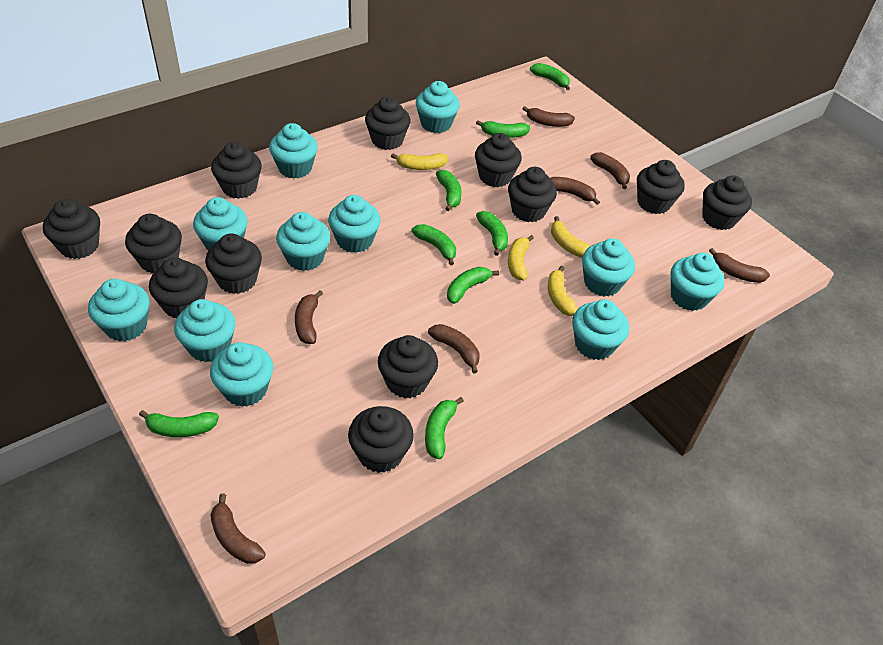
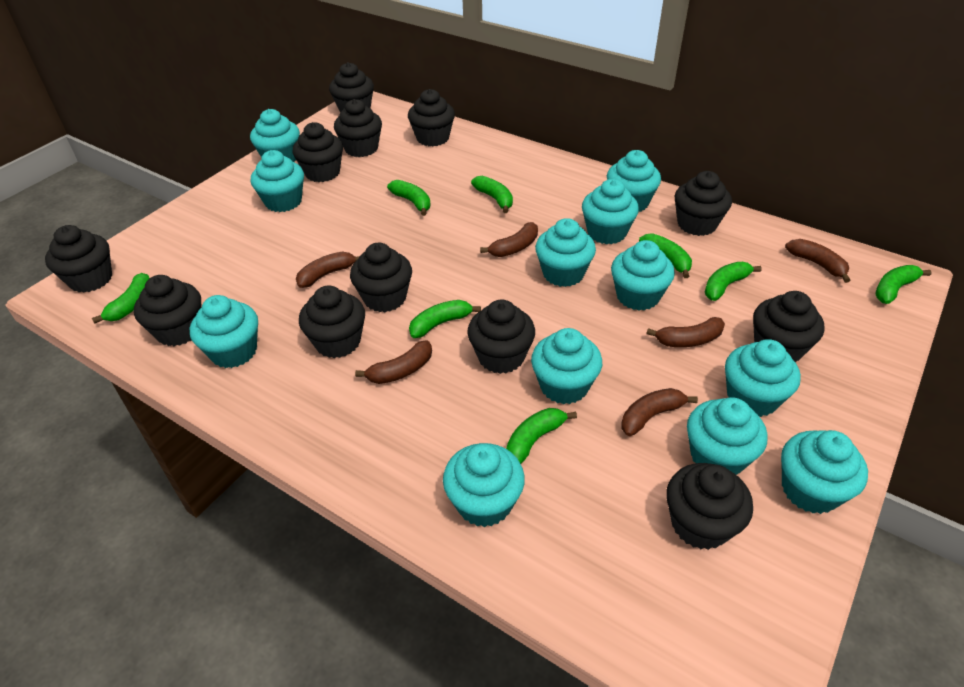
brown banana: 7 -> 6
turquoise cupcake: 11 -> 12
yellow banana: 4 -> 0

